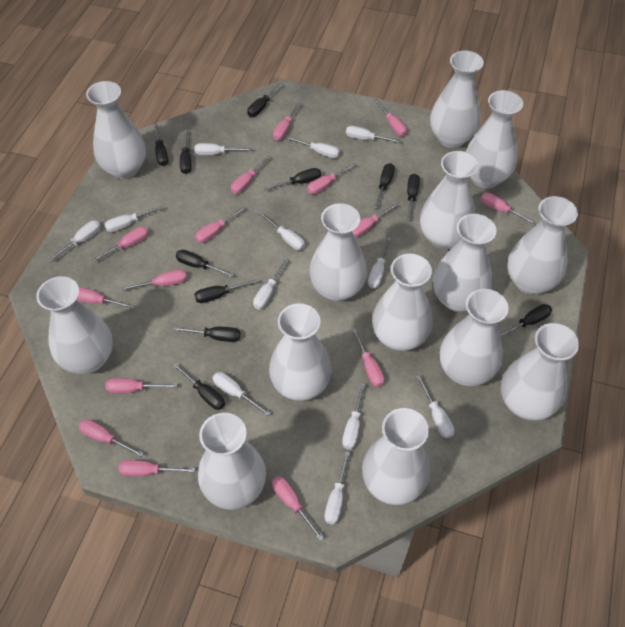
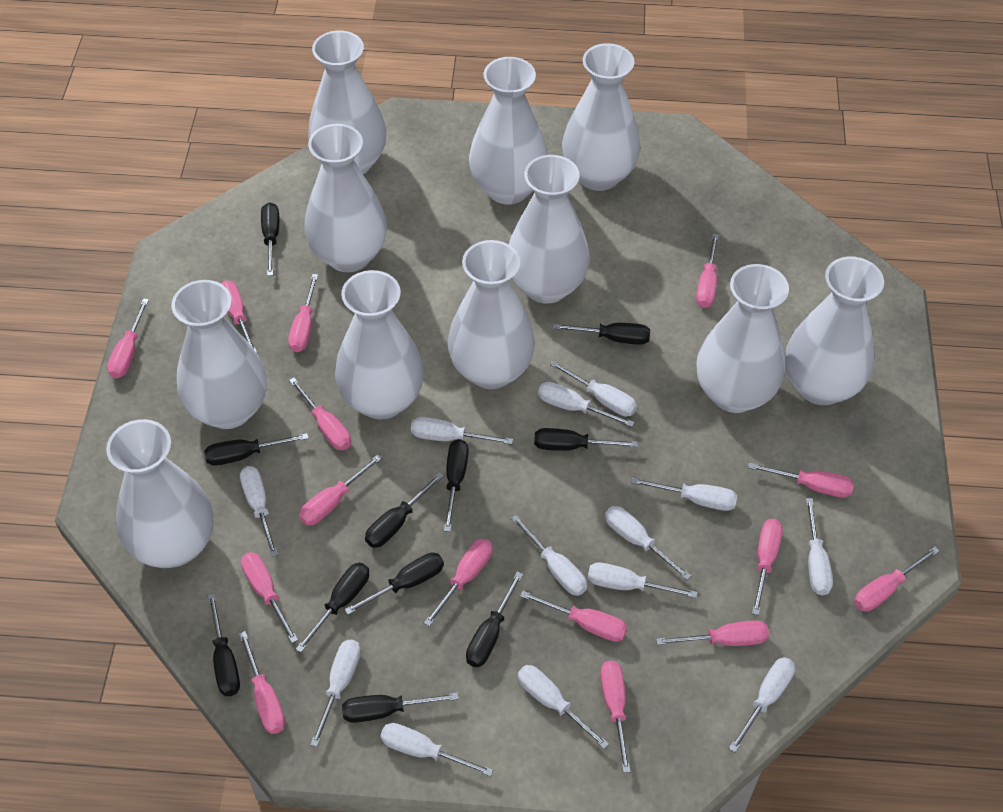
white screwdriver: 12 -> 13
white vase: 14 -> 11

